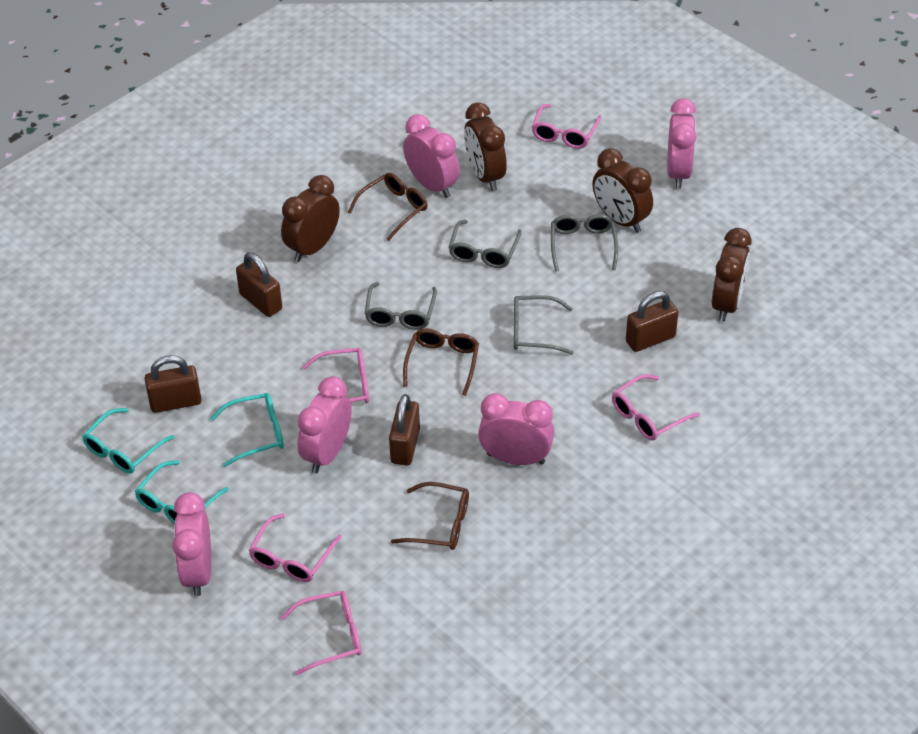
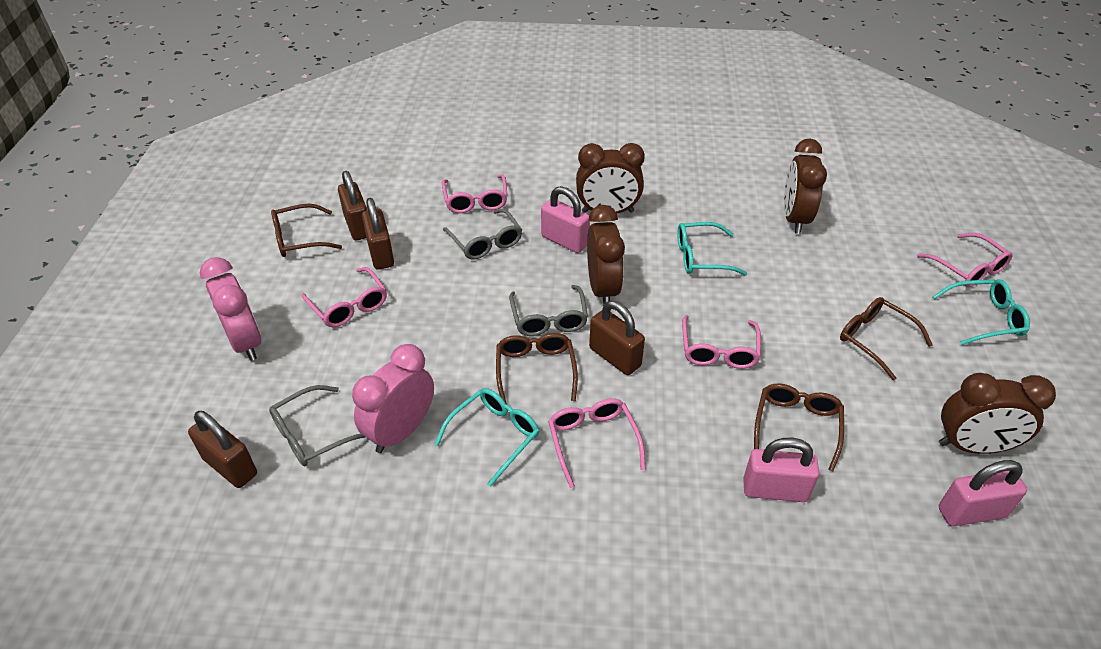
brown glasses: 3 -> 4
grey glasses: 4 -> 3
pink clock: 5 -> 2
pink padlock: 0 -> 3

